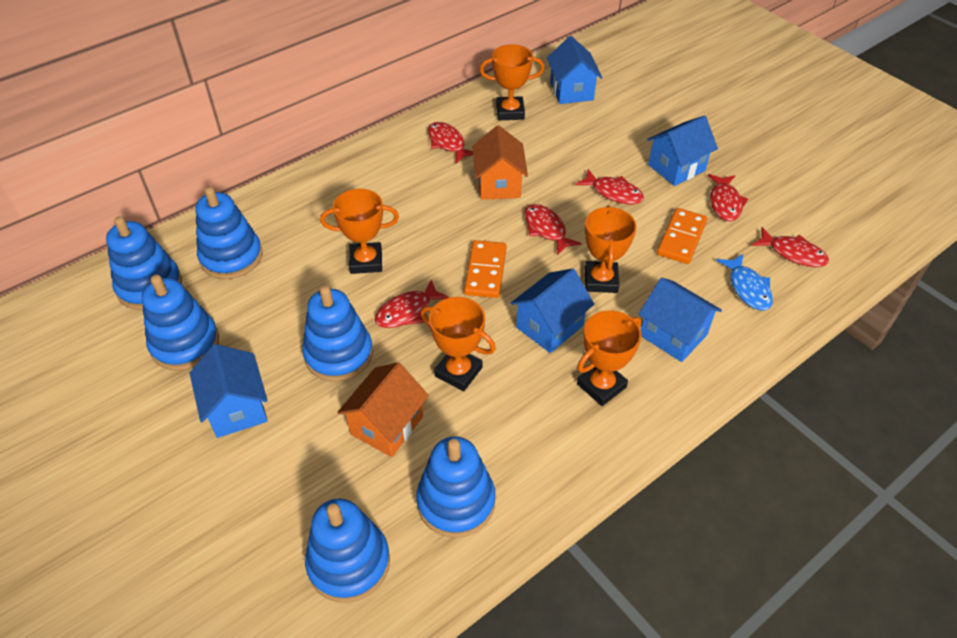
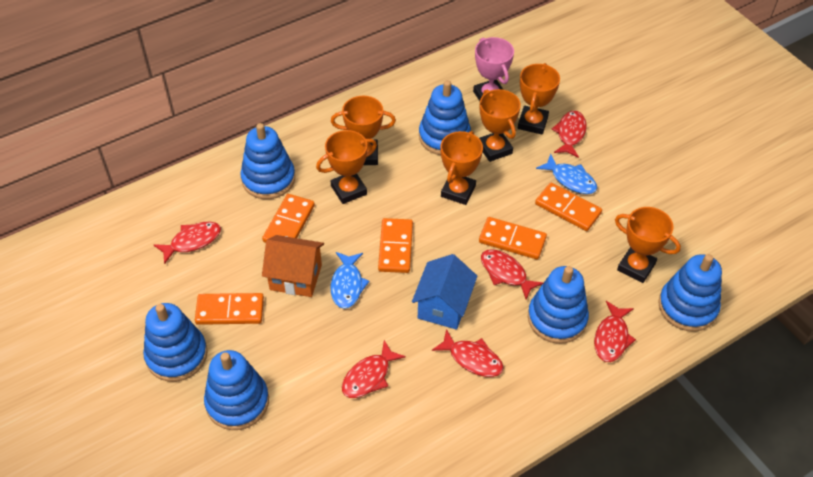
blue fish: 1 -> 2
blue house: 5 -> 1
orange domino: 2 -> 5
orange house: 2 -> 1
orange trophy: 5 -> 6
pink trophy: 0 -> 1

